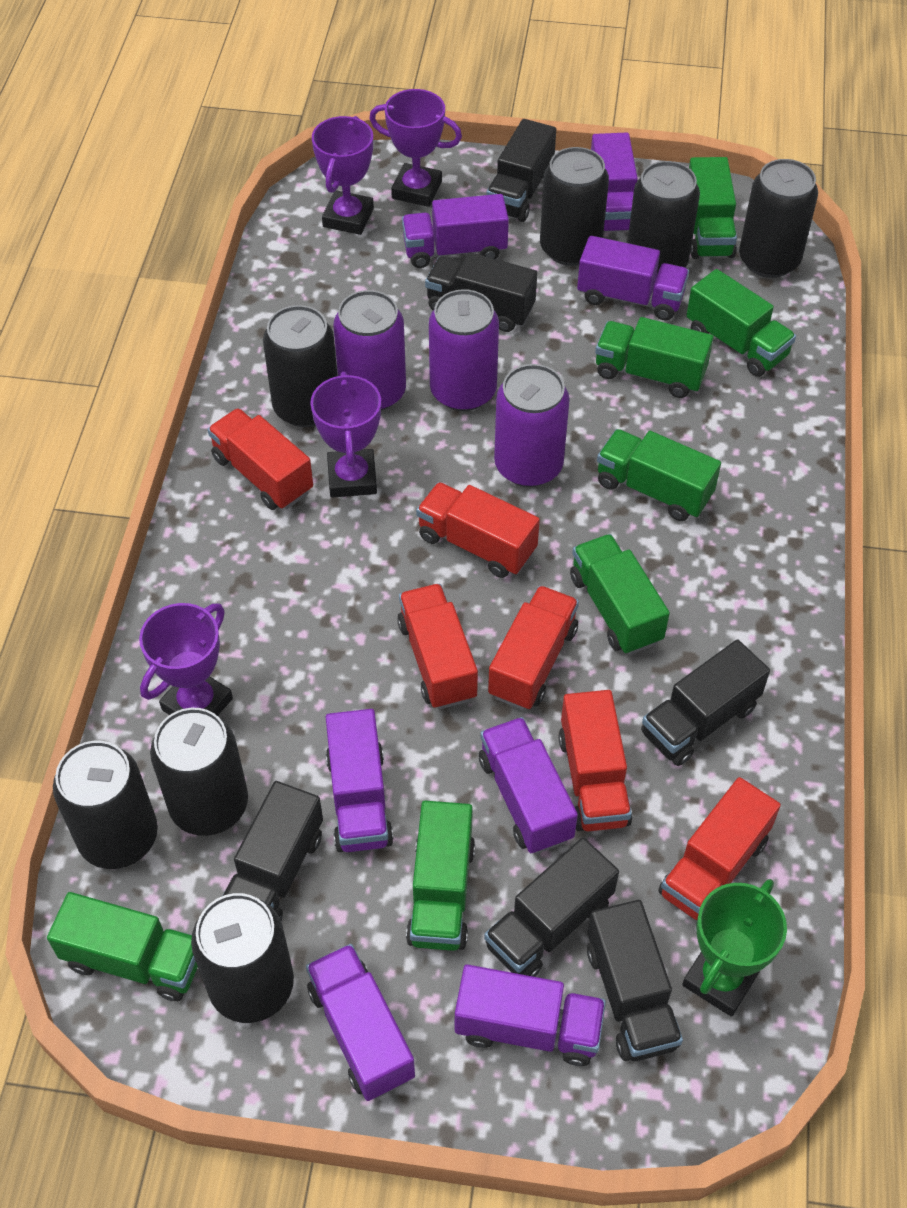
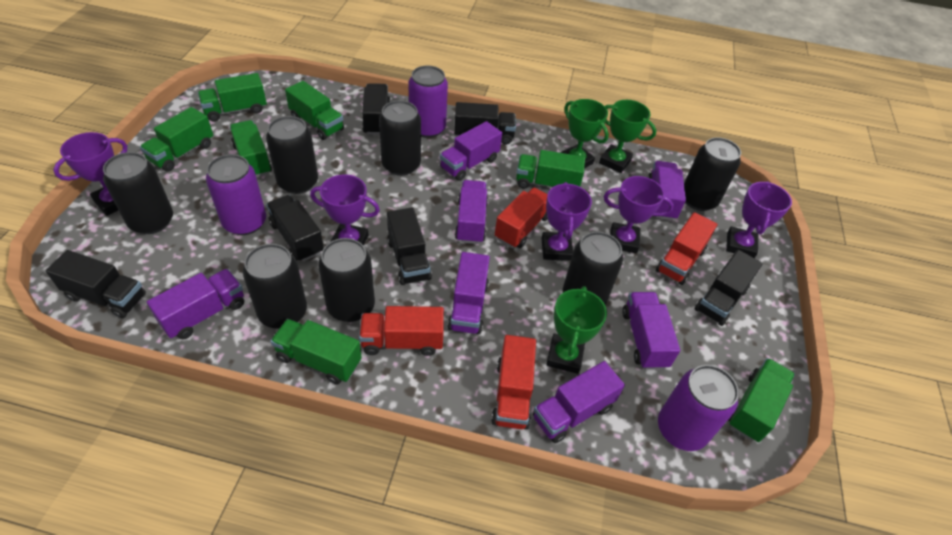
green trophy: 1 -> 3
purple trophy: 4 -> 5
red truck: 6 -> 4

